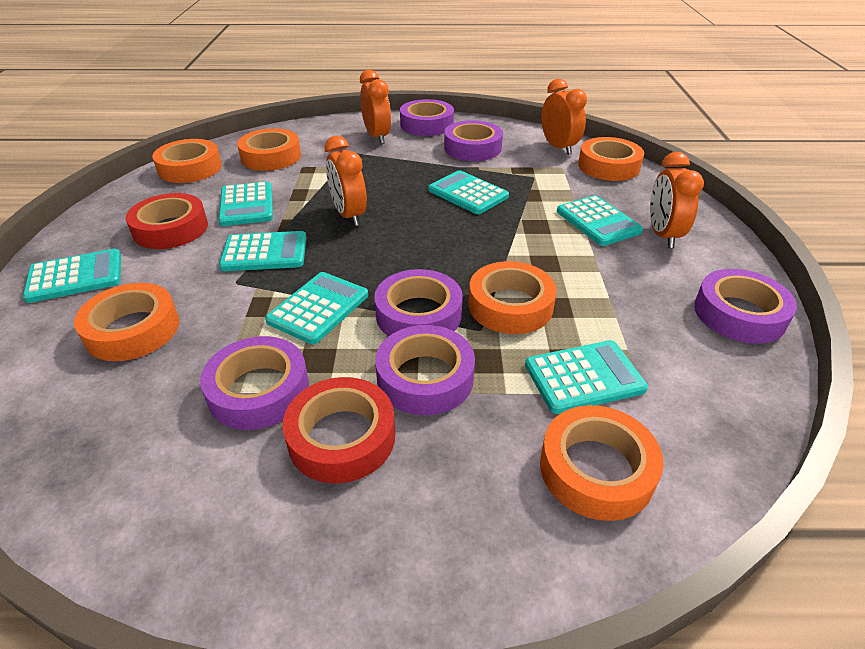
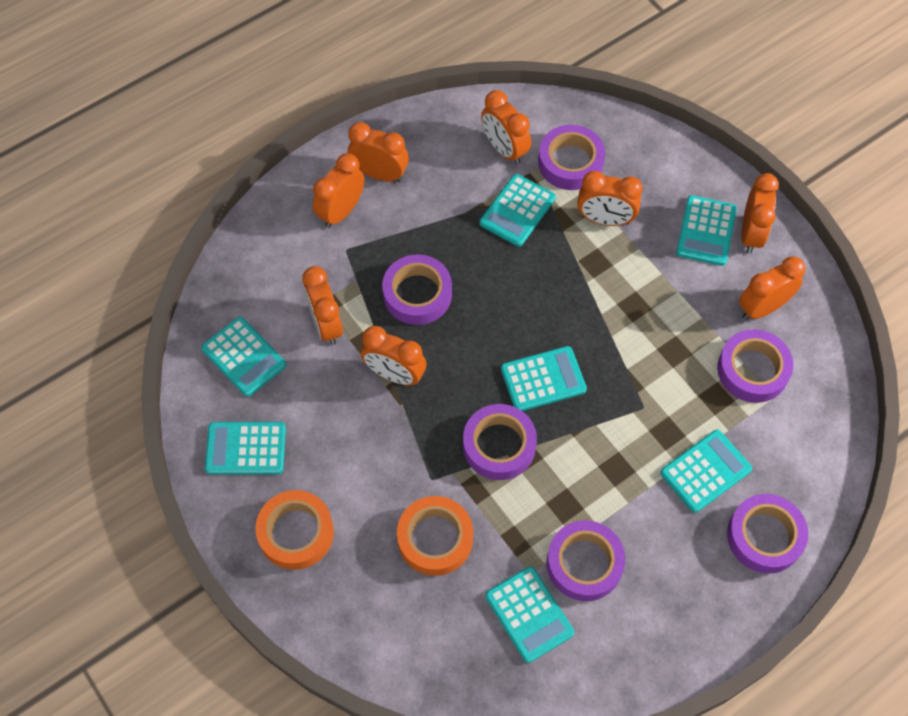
orange clock: 4 -> 8
orange tape: 6 -> 2
red tape: 2 -> 0

